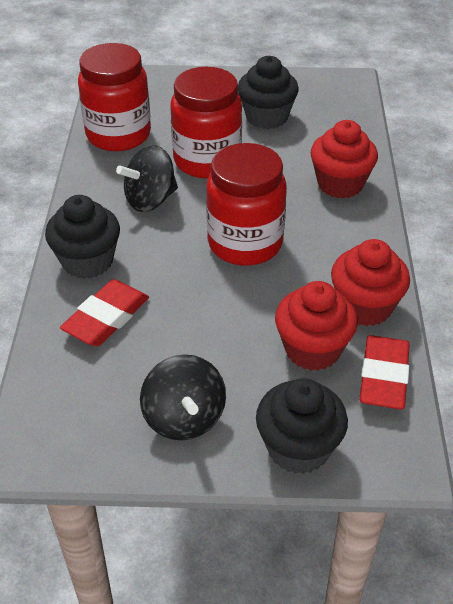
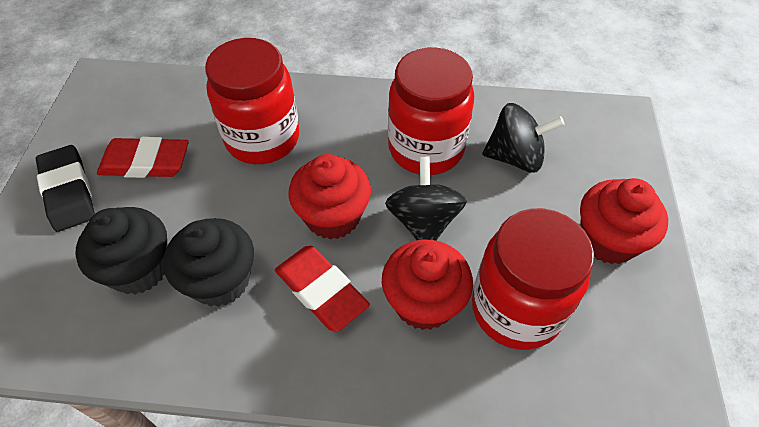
black cupcake: 3 -> 2
black eraser: 0 -> 1

